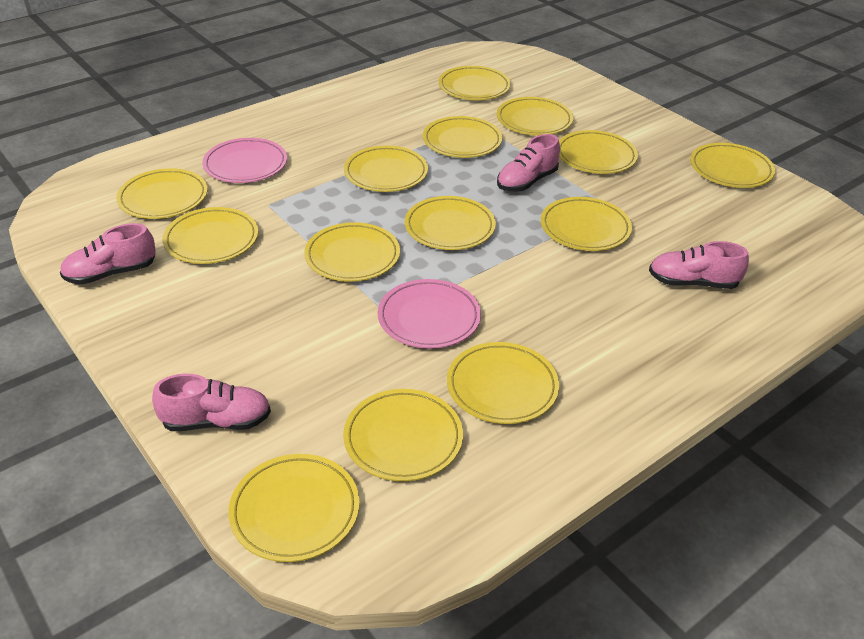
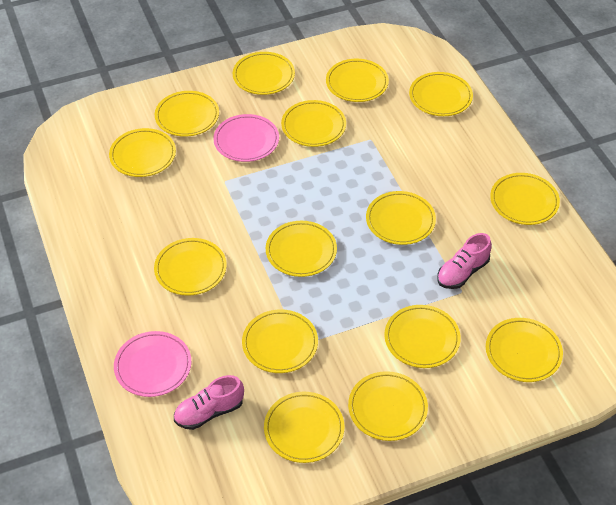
pink shoe: 4 -> 2
yellow plate: 14 -> 15

